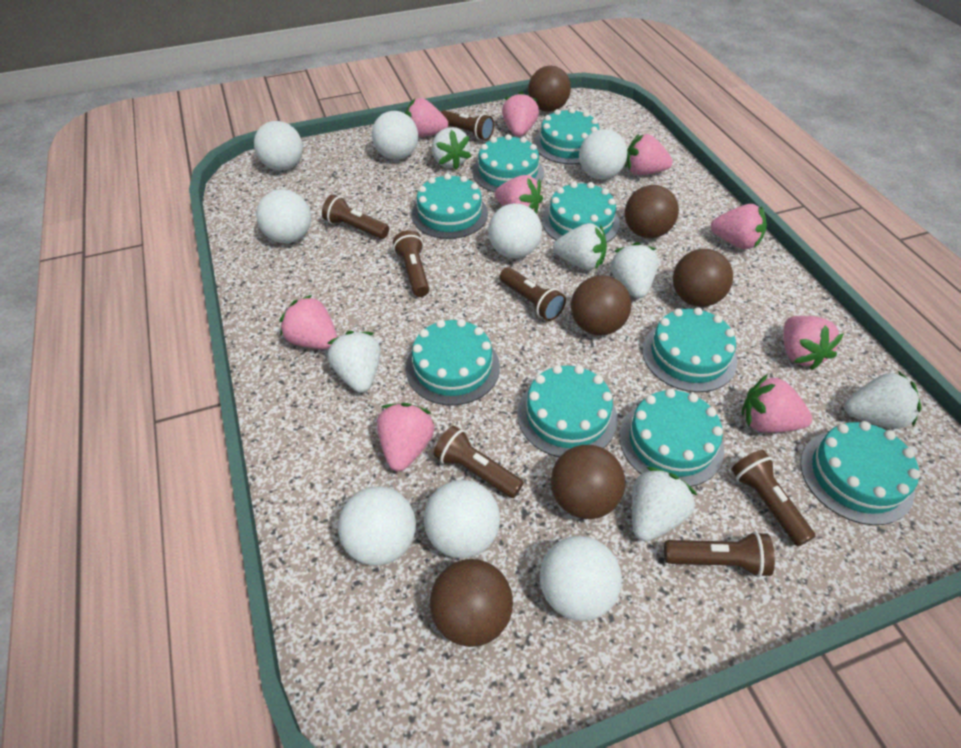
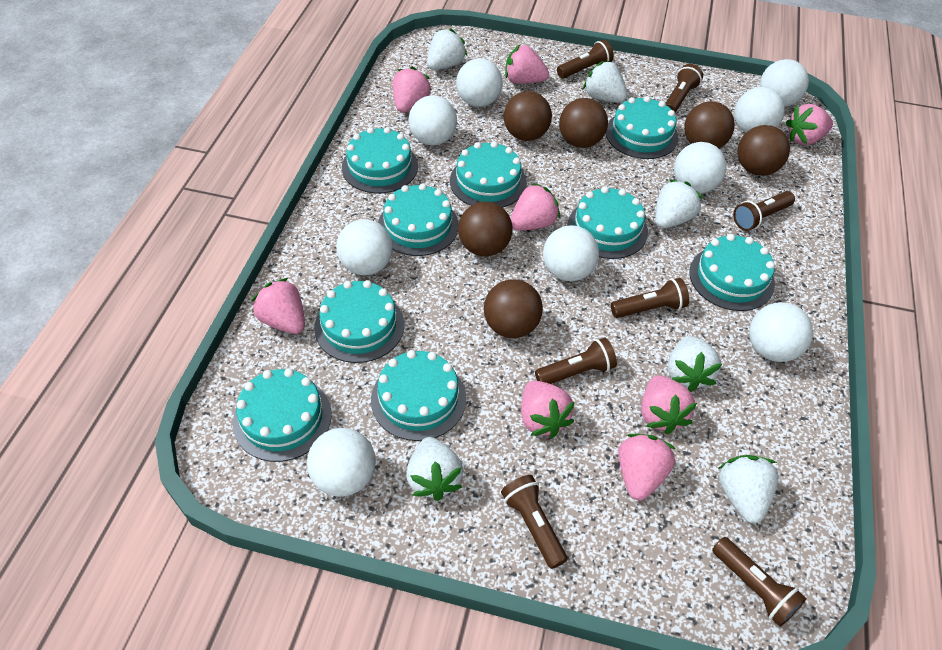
pink strawberry: 9 -> 8
white ball: 8 -> 9

